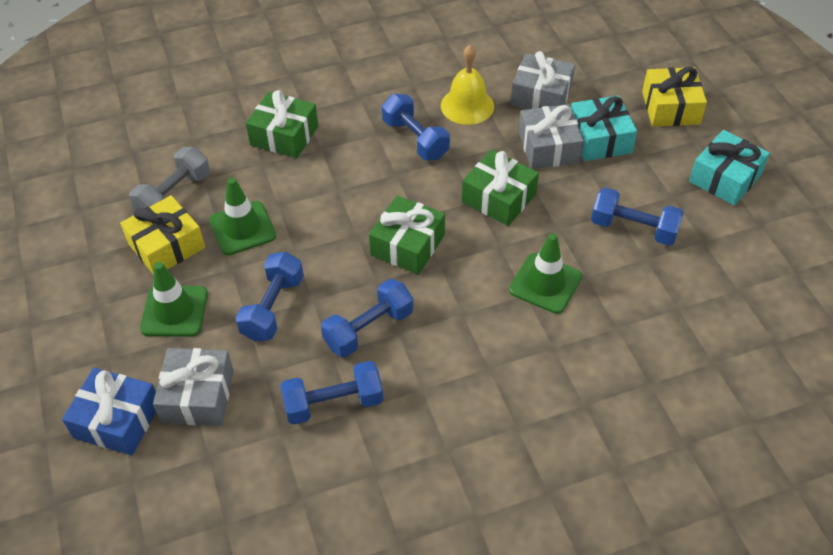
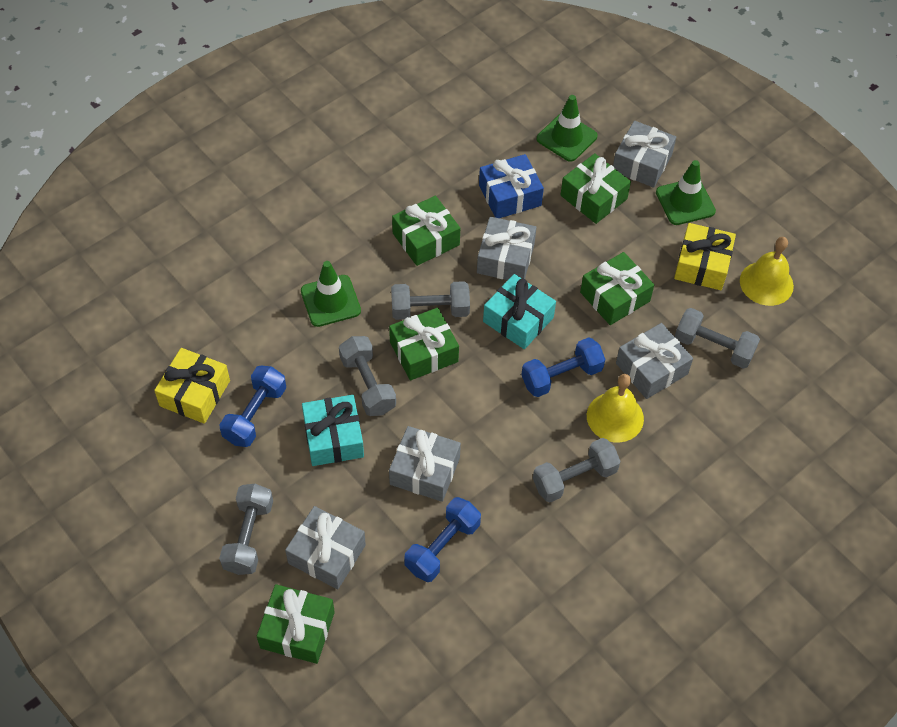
blue dumbbell: 5 -> 3
green gift: 3 -> 5
grey dumbbell: 1 -> 5
grey gift: 3 -> 5
yellow bell: 1 -> 2

